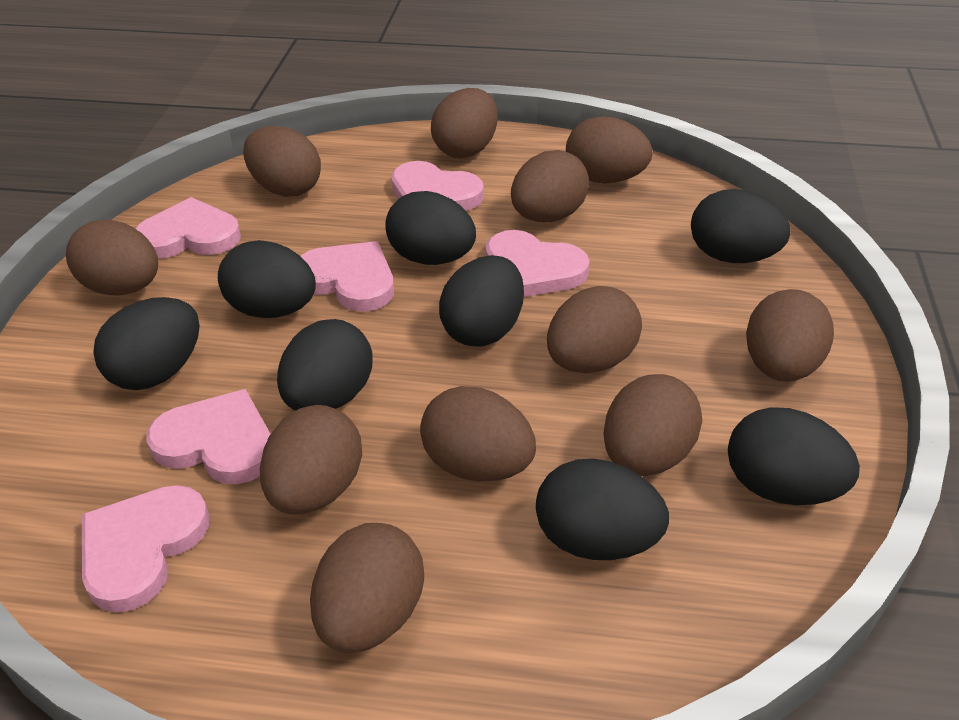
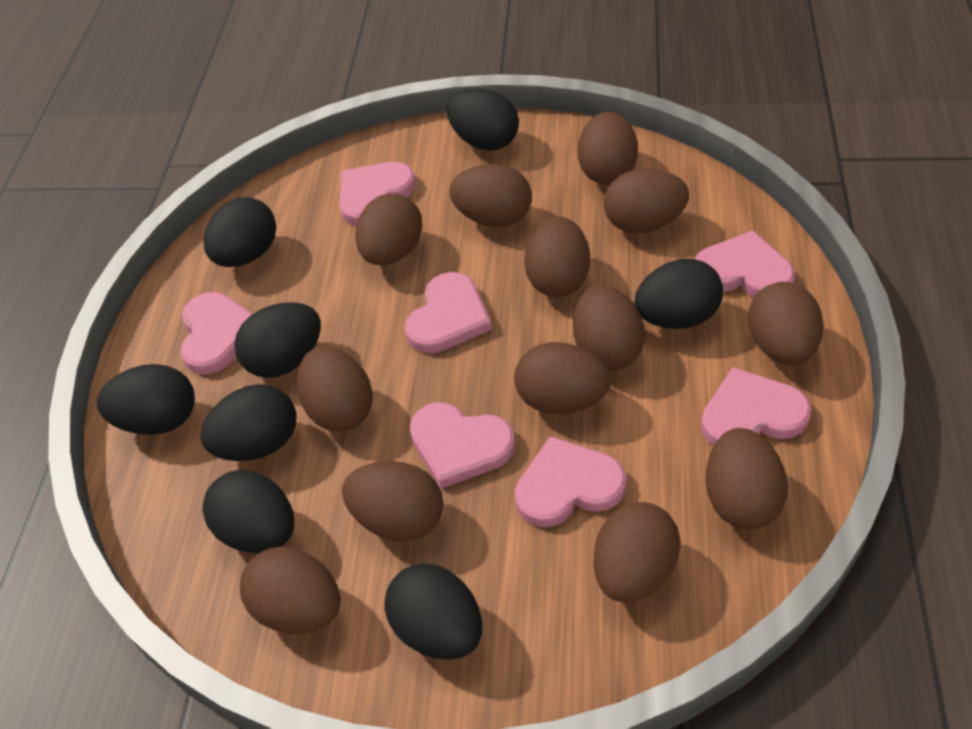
brown egg: 11 -> 13
pink heart: 6 -> 7

